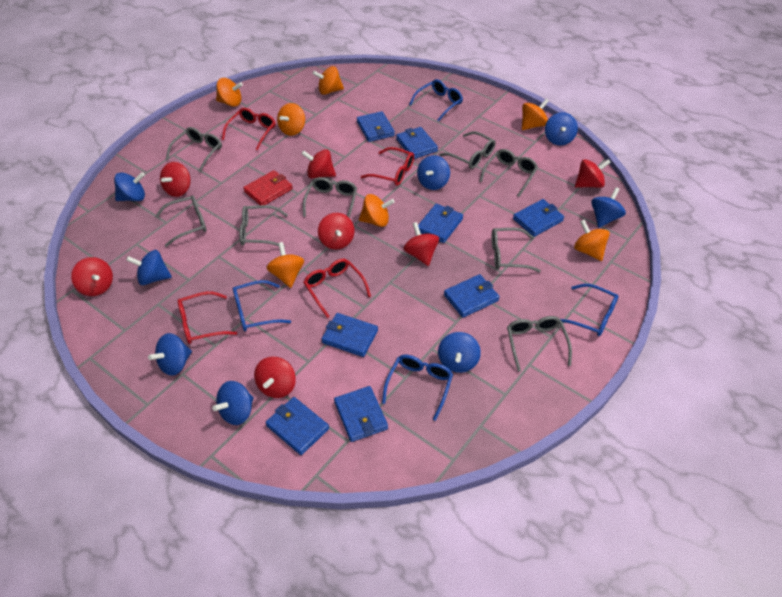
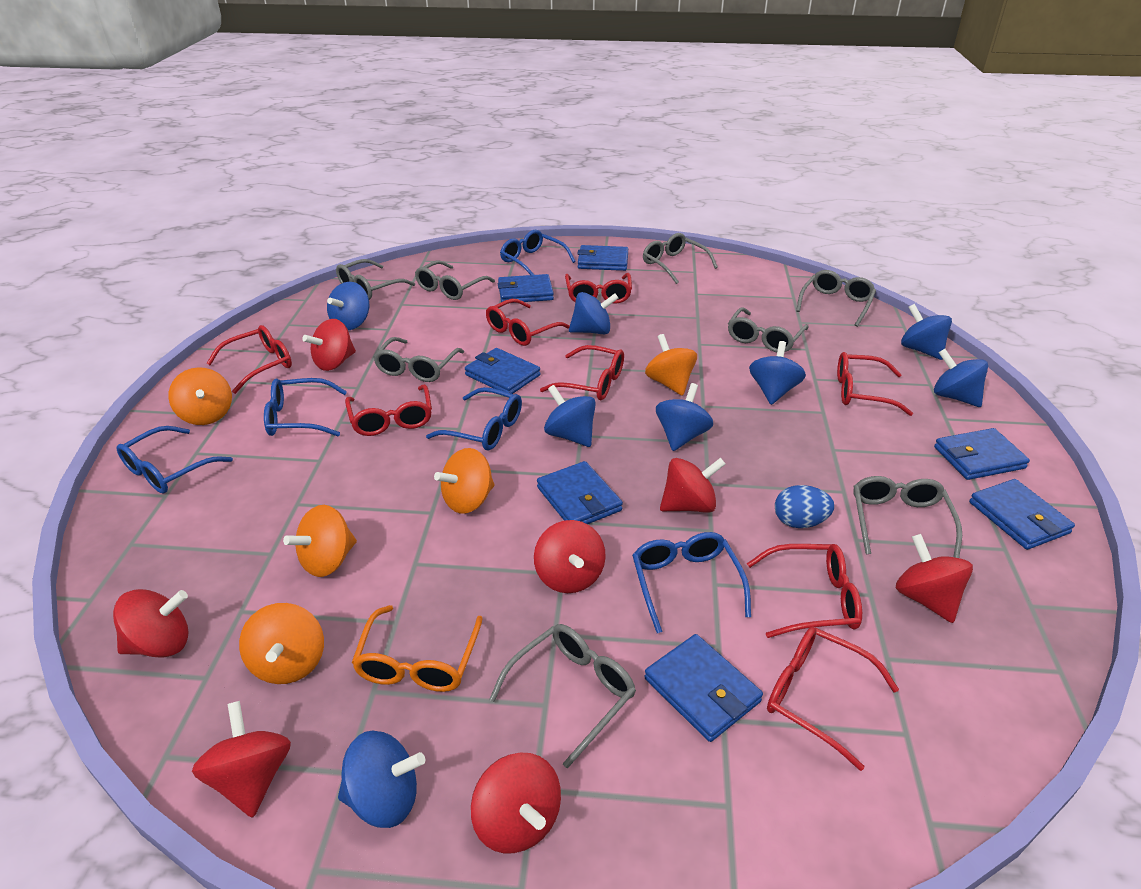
blue egg: 0 -> 1
blue glasses: 4 -> 5
blue wallet: 8 -> 7
orange glasses: 0 -> 1
orange spinning top: 7 -> 5
red glasses: 4 -> 8
red wallet: 1 -> 0

